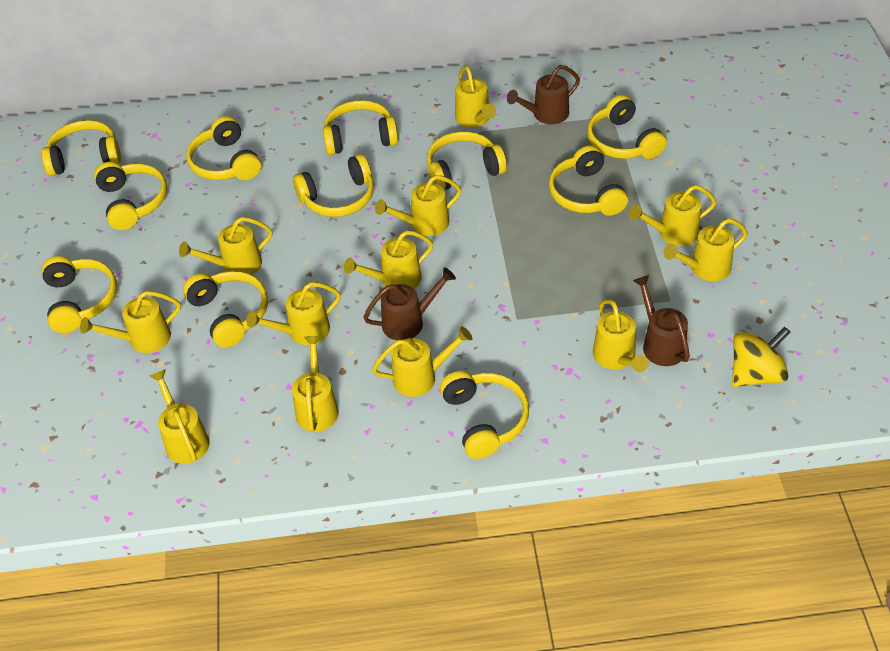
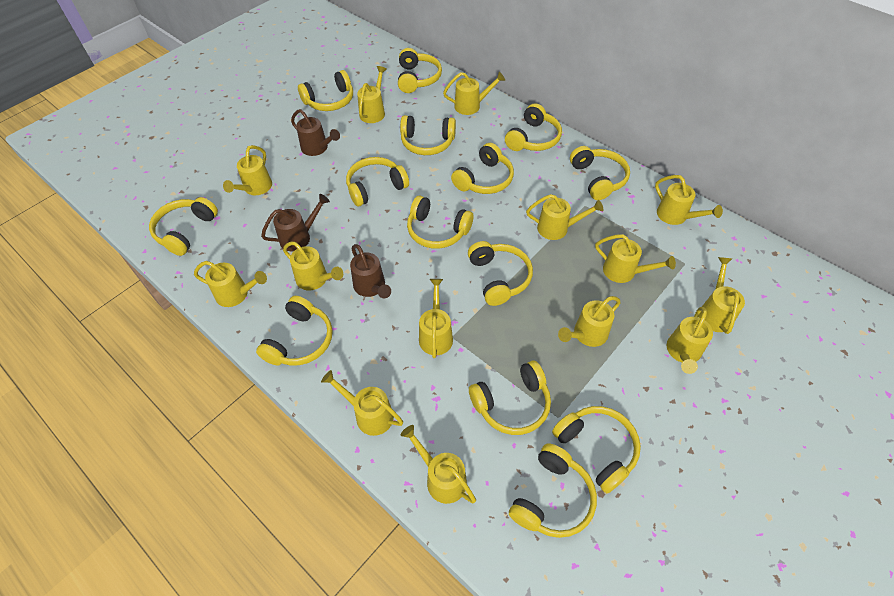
yellow headphones: 11 -> 14
yellow spinning top: 1 -> 0
yellow watering can: 12 -> 14

